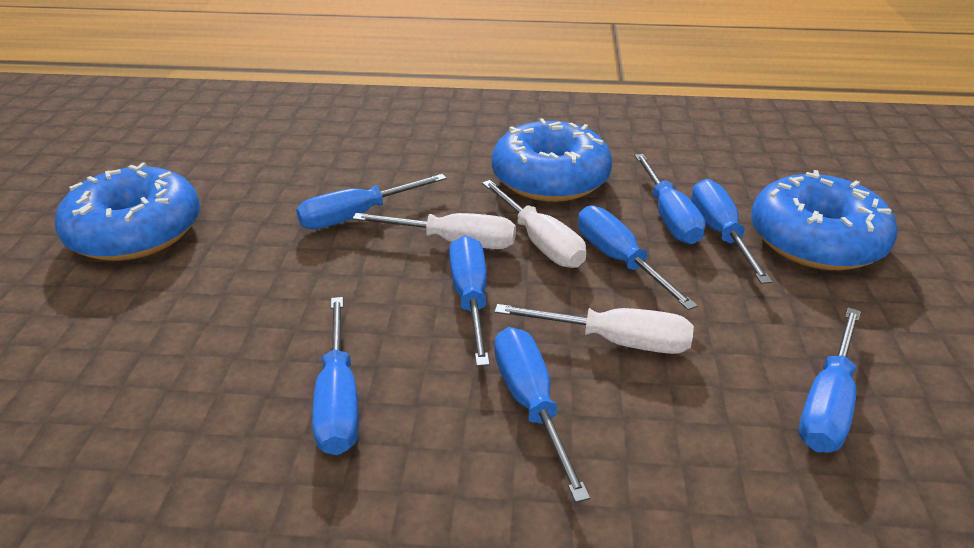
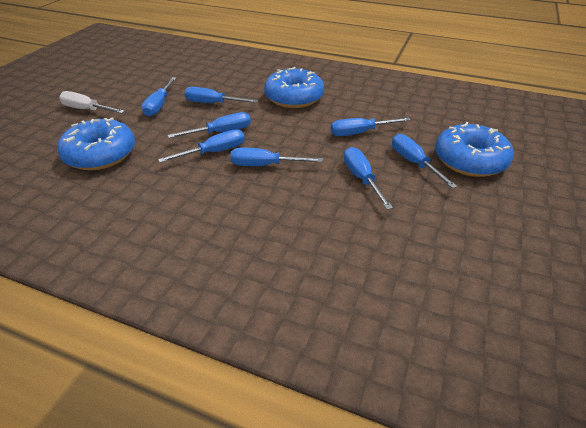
white screwdriver: 3 -> 1

